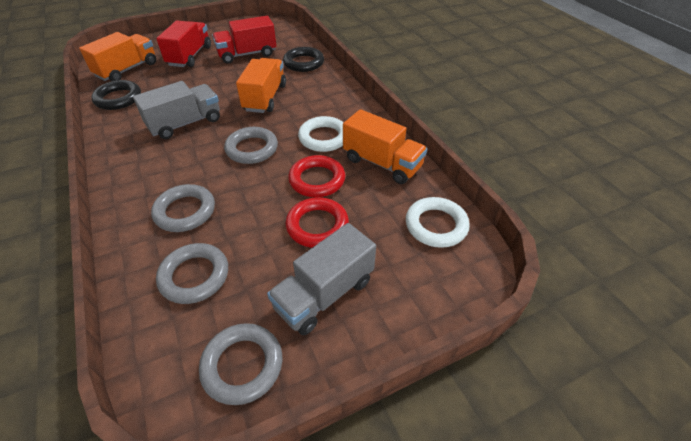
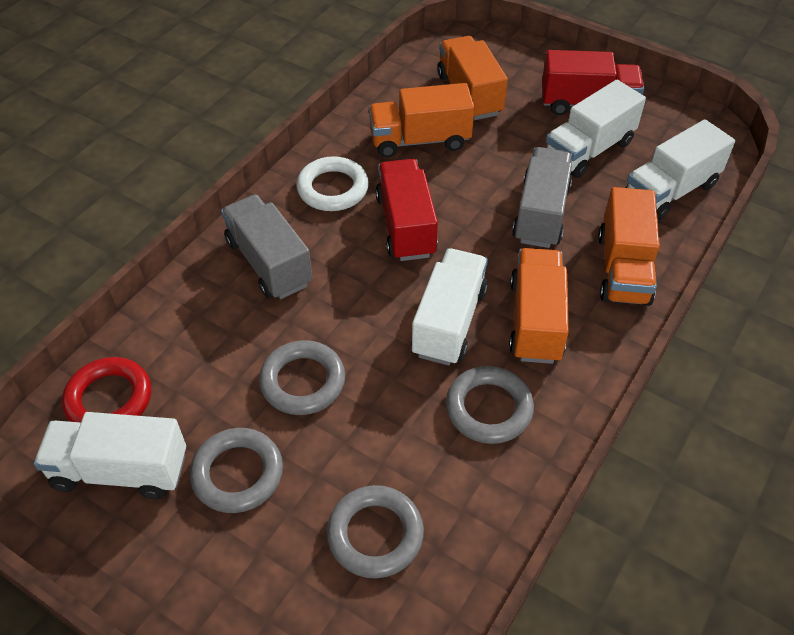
black ring: 2 -> 0
orange truck: 3 -> 4
red ring: 2 -> 1
white ring: 2 -> 1
white truck: 0 -> 4

